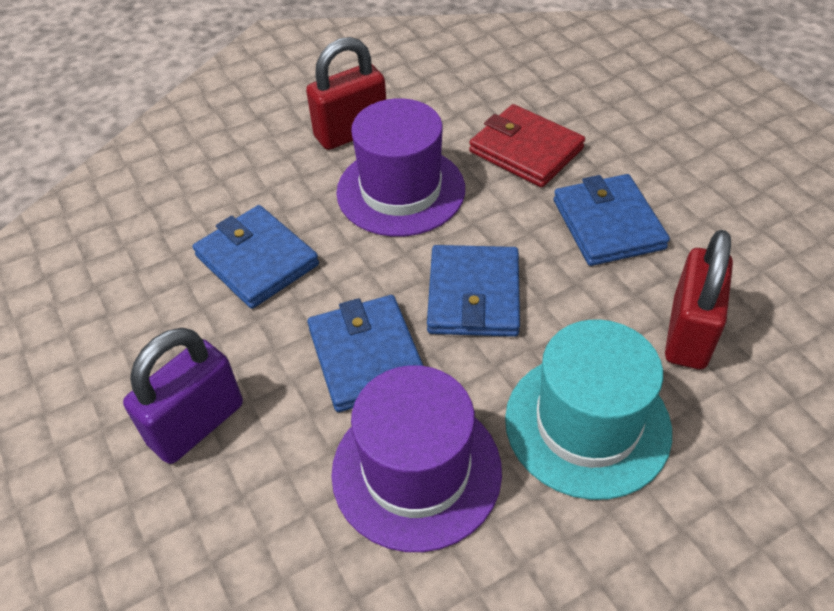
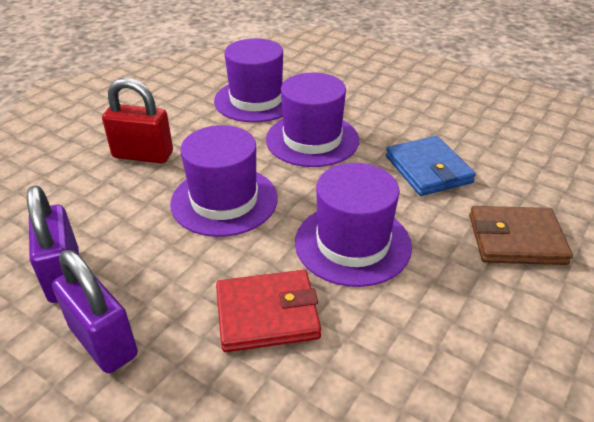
blue wallet: 4 -> 1
brown wallet: 0 -> 1
purple hat: 2 -> 4
purple padlock: 1 -> 2
red padlock: 2 -> 1
turquoise hat: 1 -> 0

